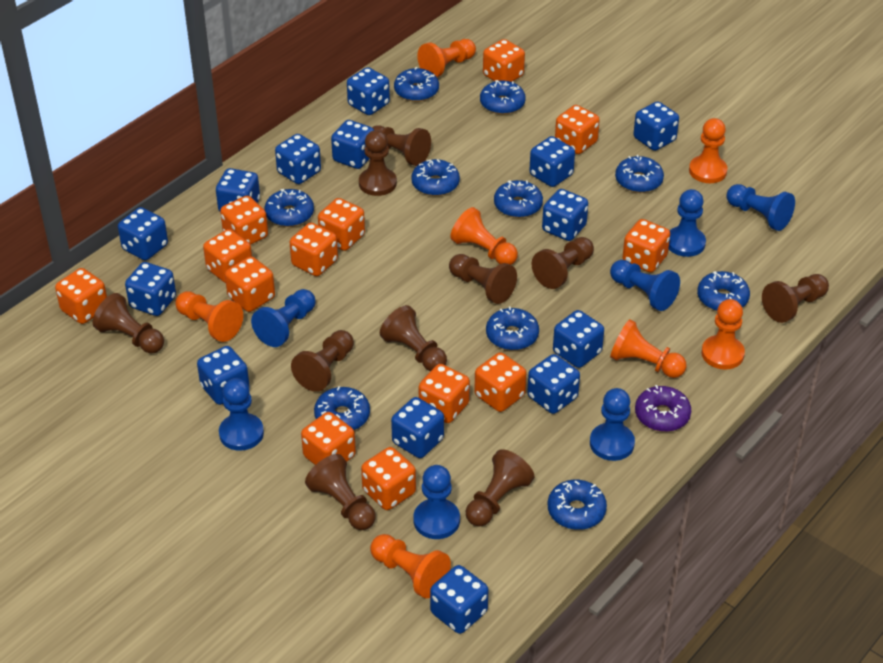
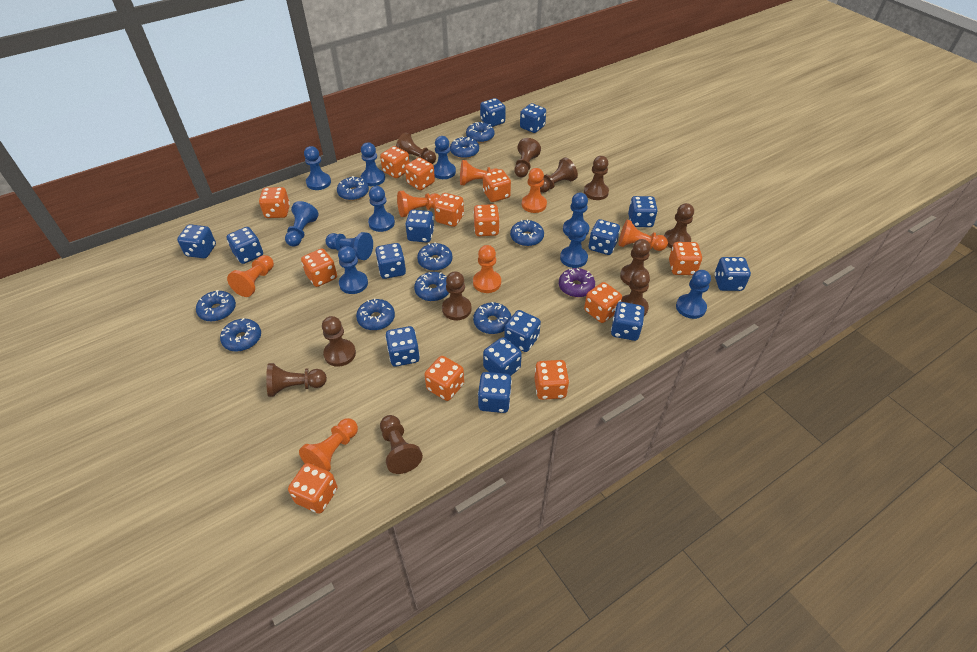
blue pawn: 7 -> 10
brown pawn: 10 -> 11
orange dice: 13 -> 12

